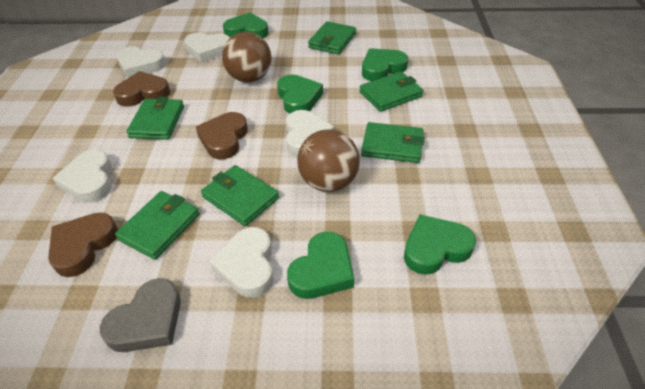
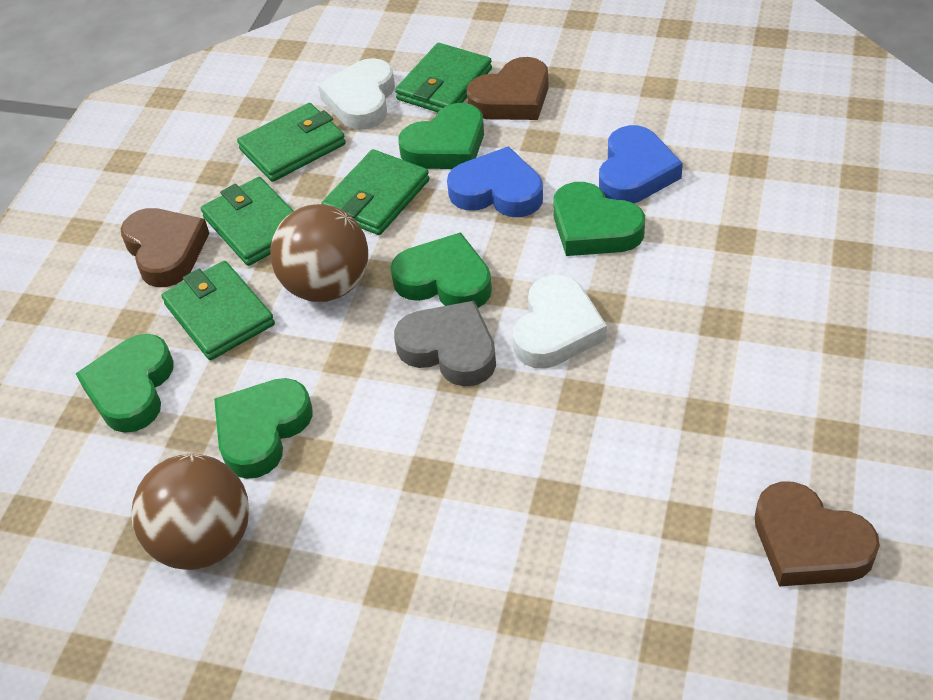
blue heart: 0 -> 2
green wallet: 6 -> 5
white heart: 5 -> 2

